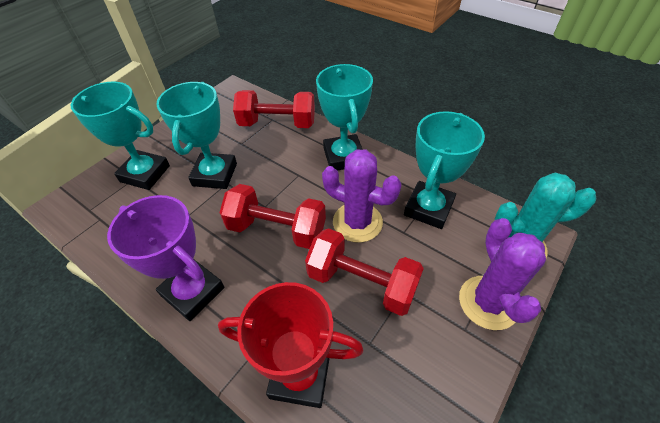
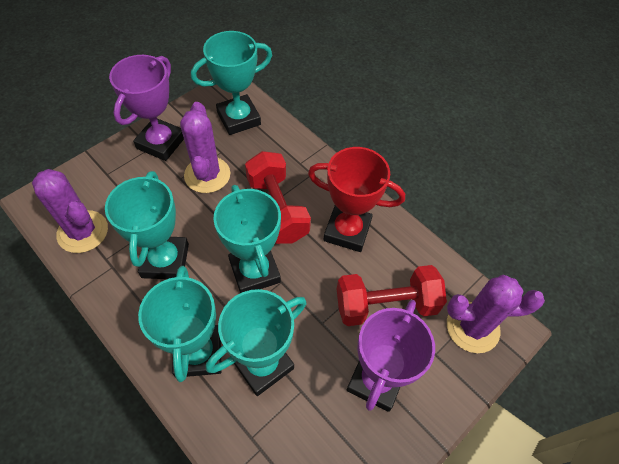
purple cactus: 2 -> 3
purple trophy: 1 -> 2
red dumbbell: 3 -> 2
turquoise cactus: 1 -> 0
turquoise trophy: 4 -> 5

